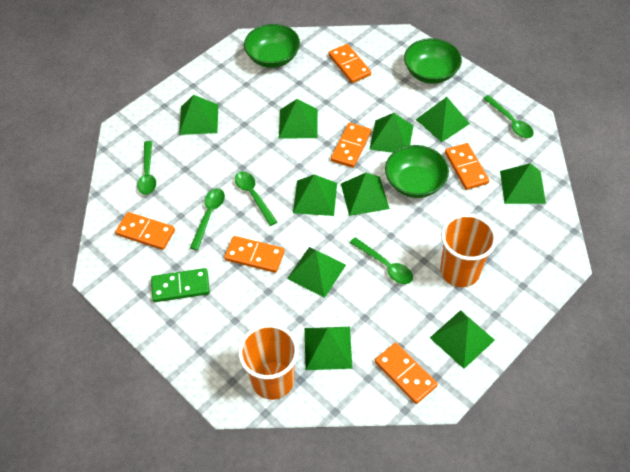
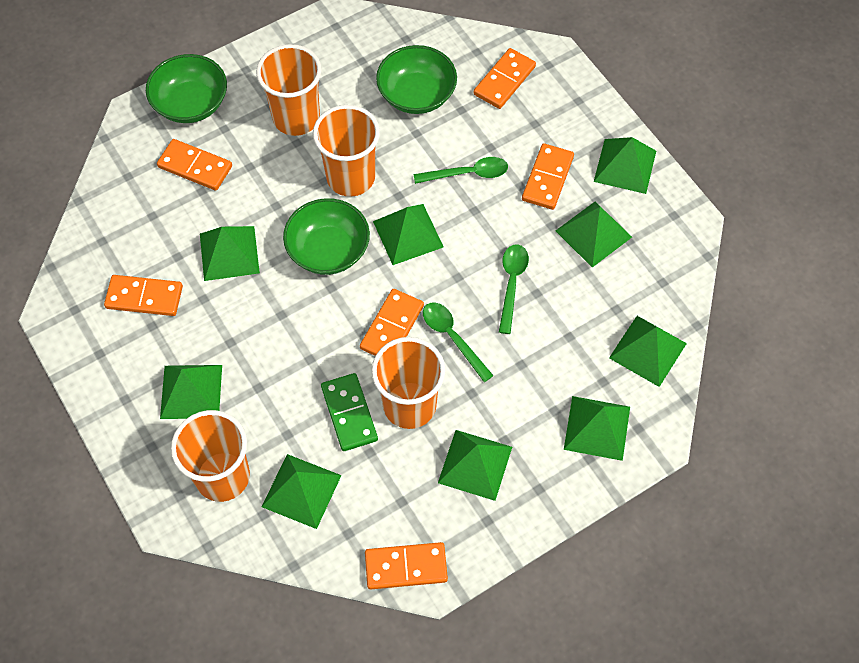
green pyramid: 10 -> 9
green spoon: 5 -> 3
orange cup: 2 -> 4

